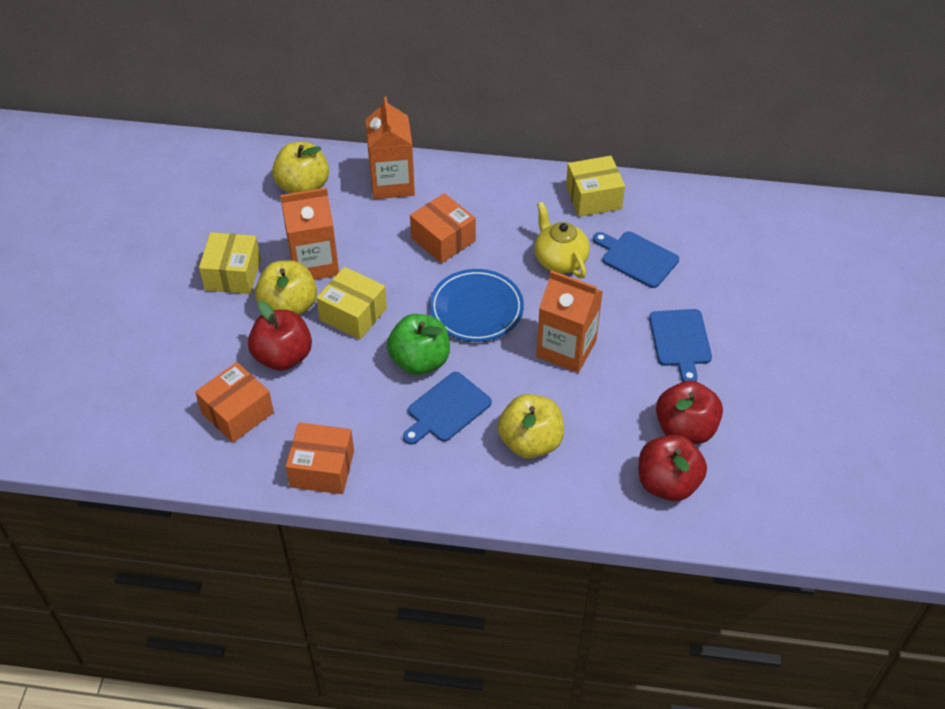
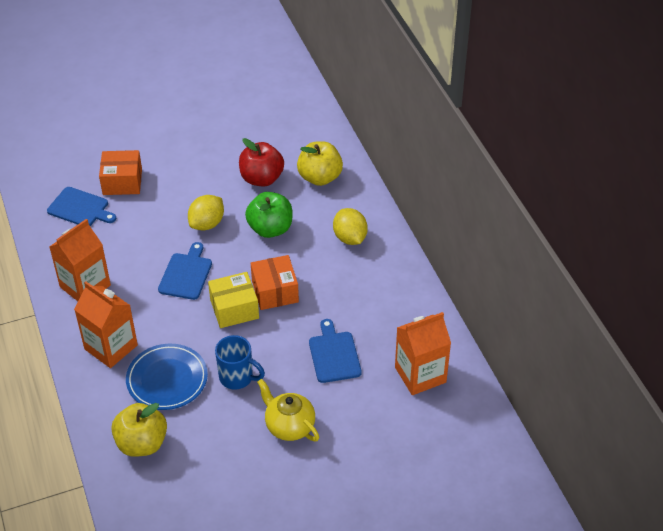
blue mug: 0 -> 1
orange box: 3 -> 2
red apple: 3 -> 1
yellow apple: 3 -> 2
yellow box: 3 -> 1
yellow lemon: 0 -> 2

